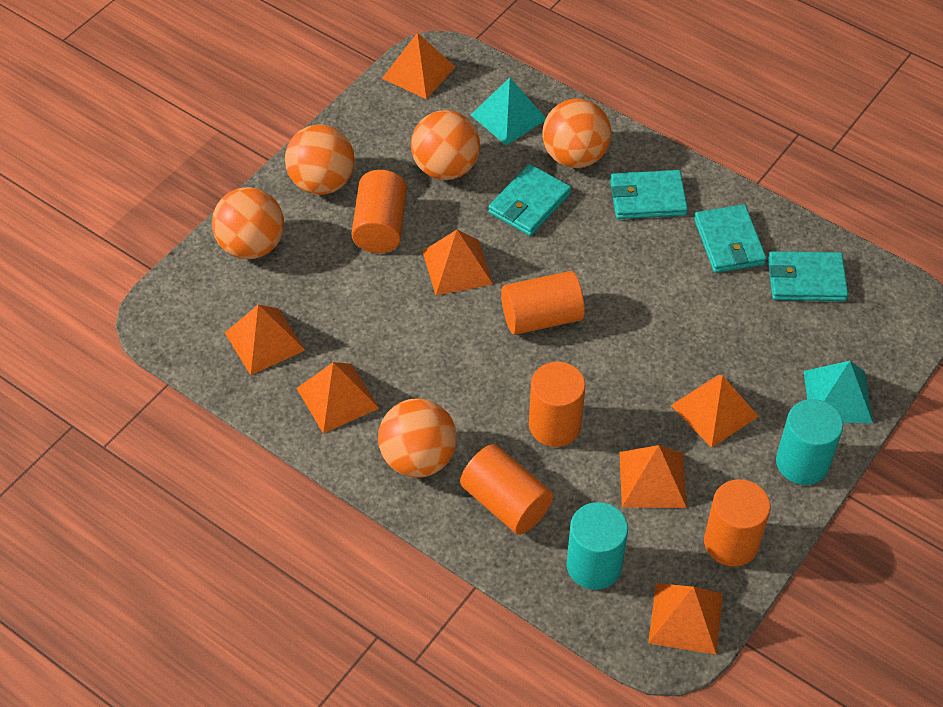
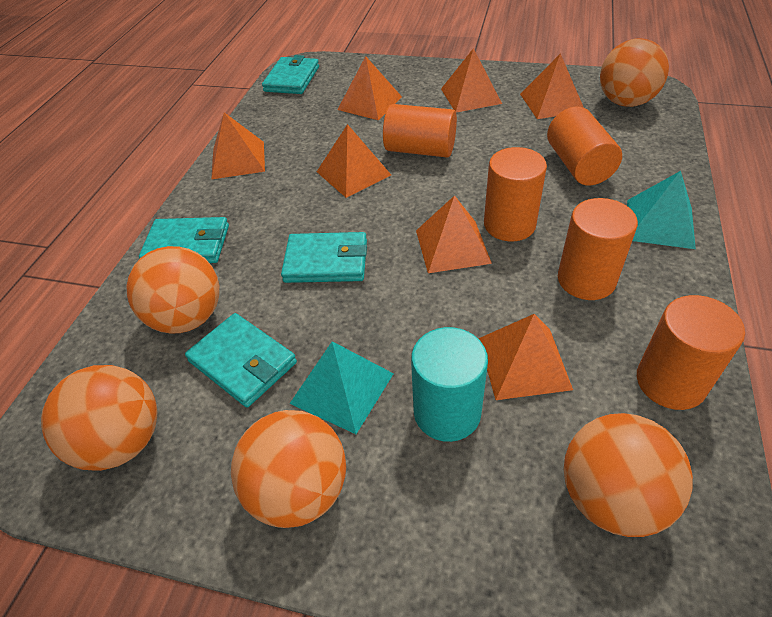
turquoise cylinder: 2 -> 1

